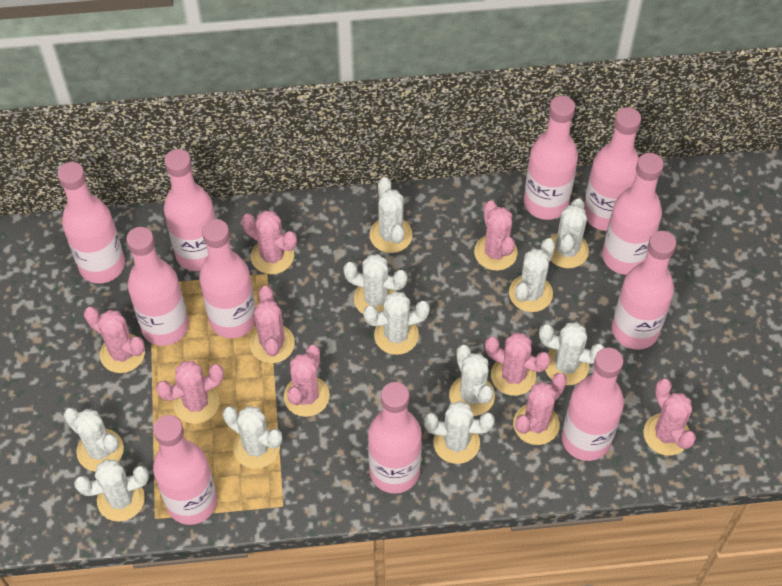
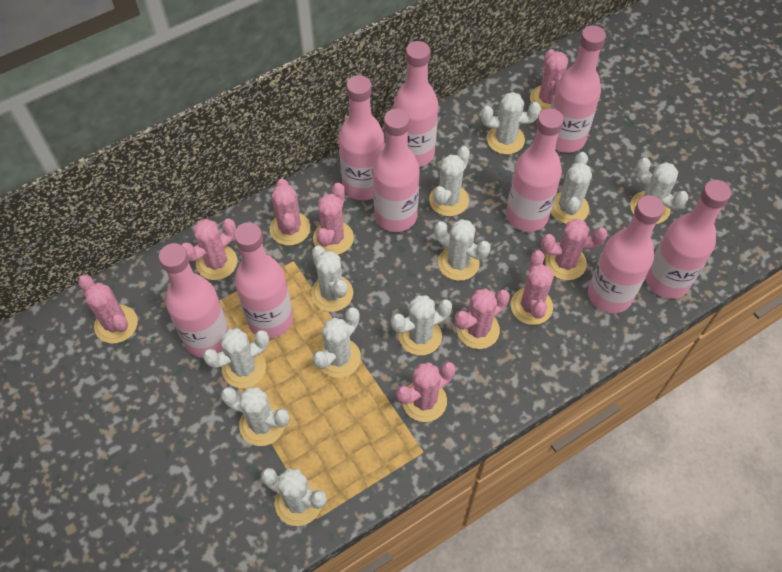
pink bottle: 11 -> 9

